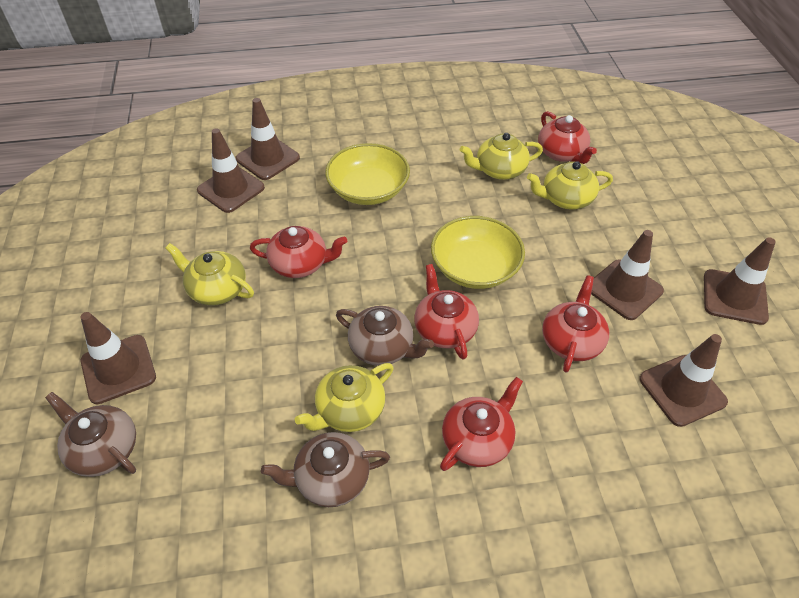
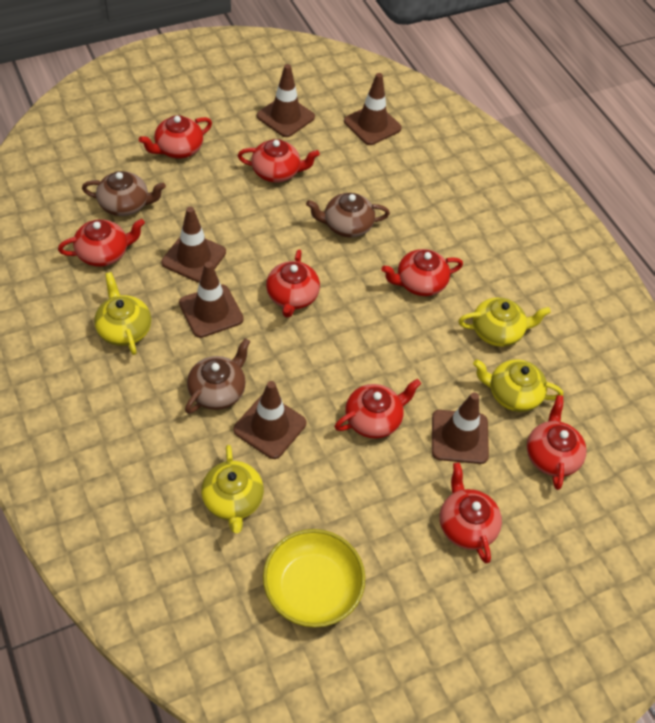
red teapot: 5 -> 8
yellow bowl: 2 -> 1

